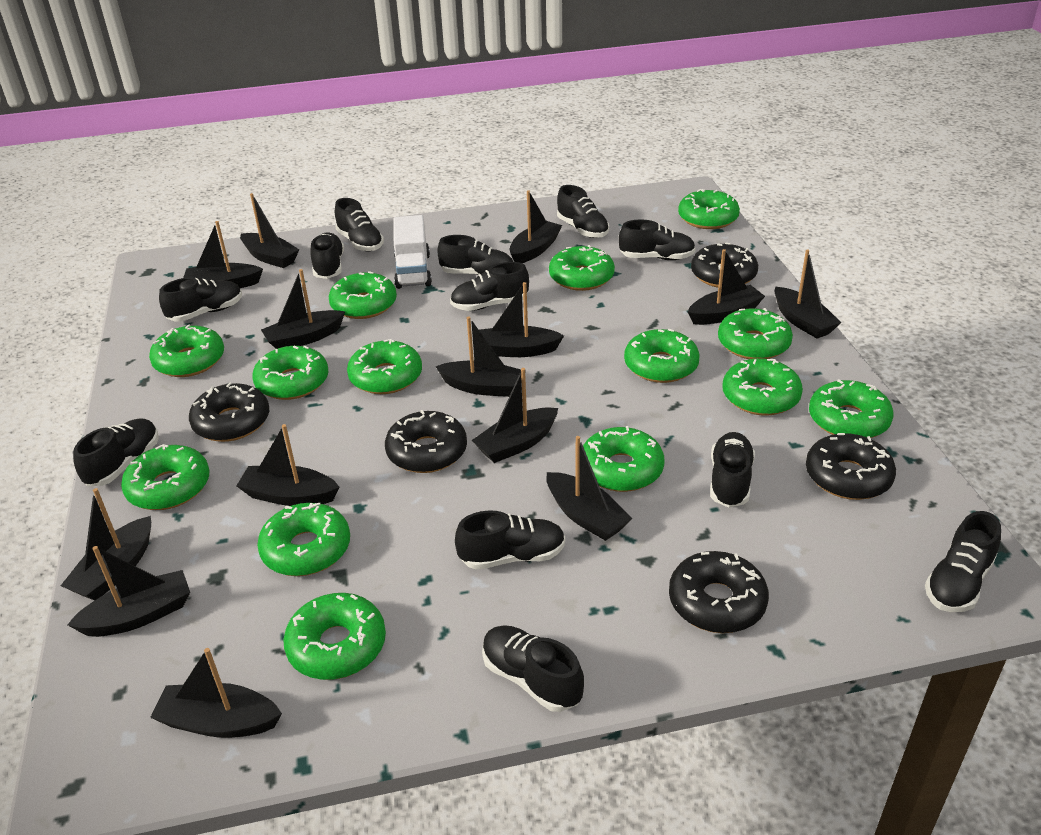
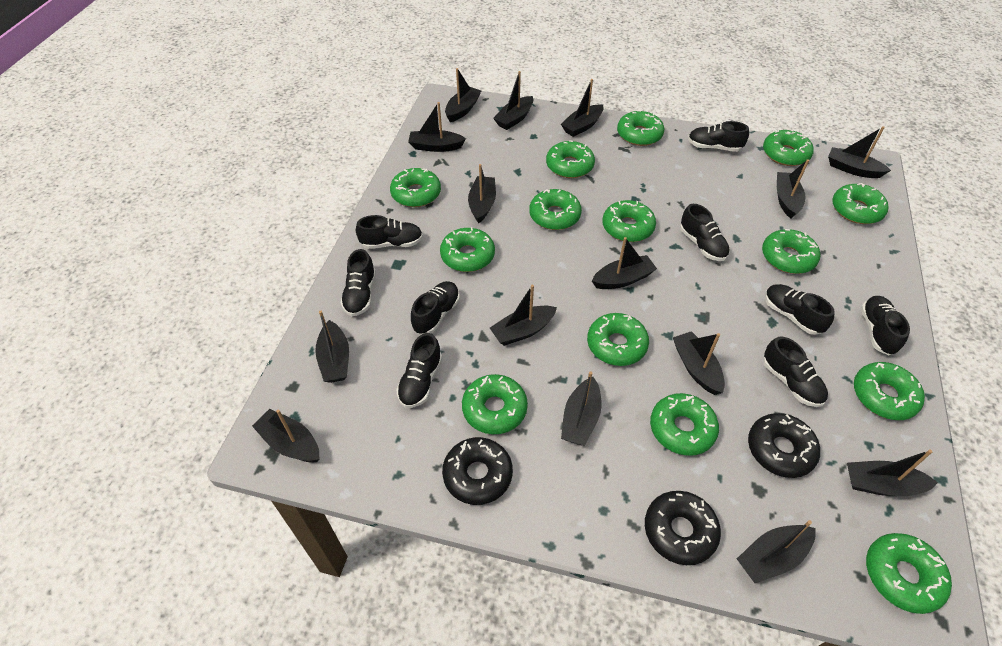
black boat: 14 -> 15
black donut: 5 -> 3
black shoe: 12 -> 9
white truck: 1 -> 0

